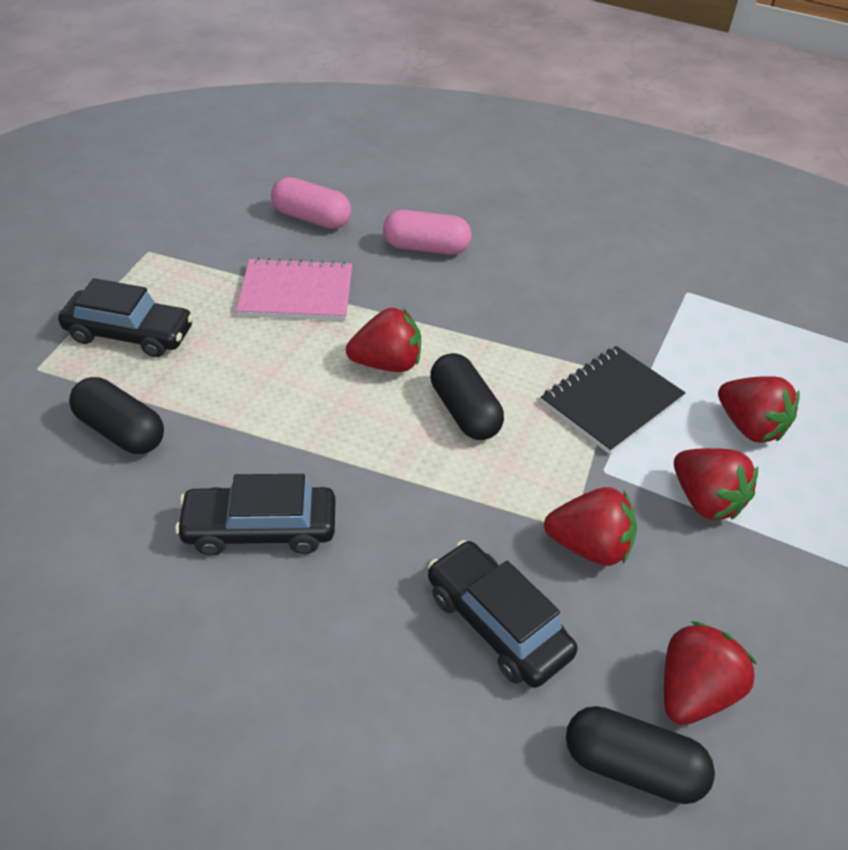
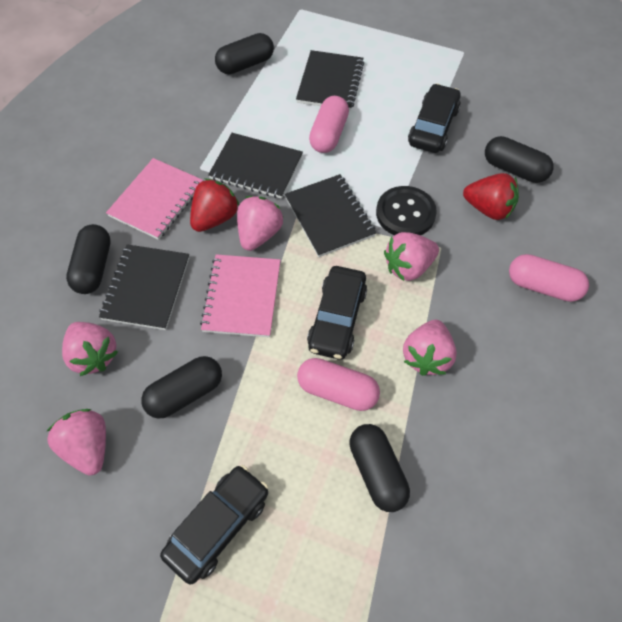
black button: 0 -> 1
black capsule: 3 -> 5
black notebook: 1 -> 4
pink capsule: 2 -> 3
pink notebook: 1 -> 2
pink strawberry: 0 -> 5
red strawberry: 5 -> 2

